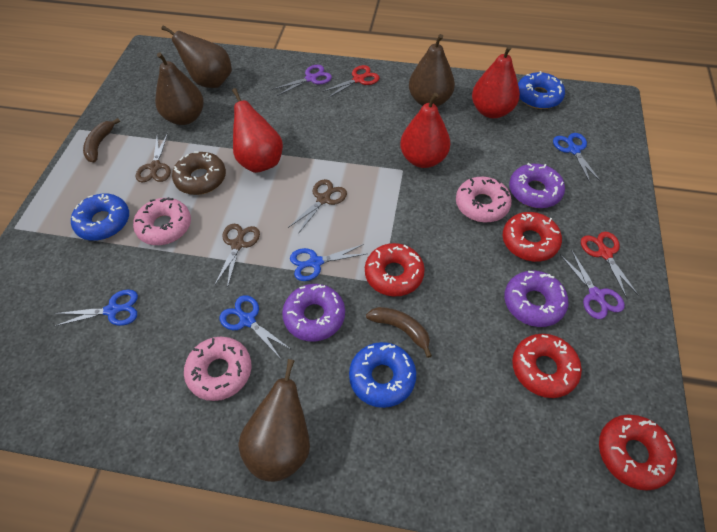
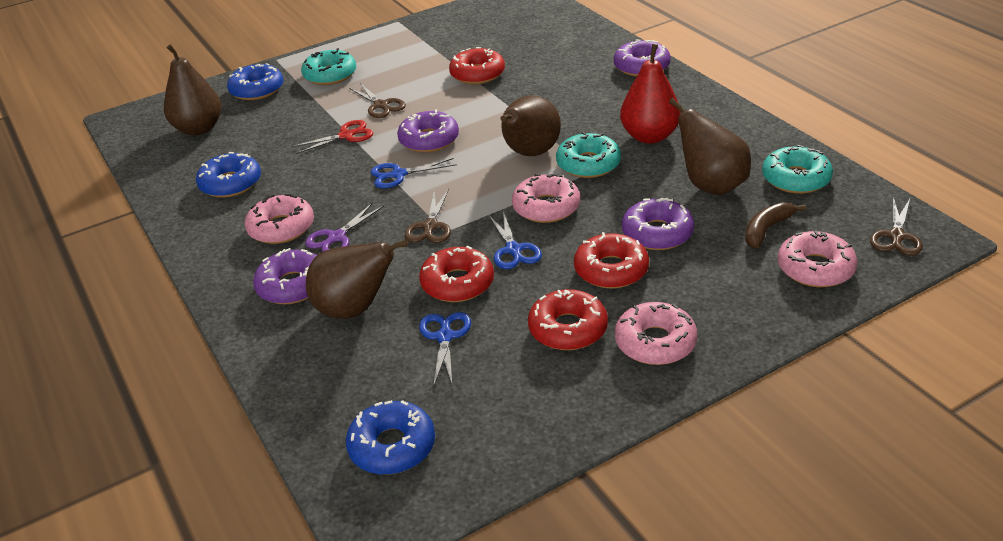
blue scissors: 4 -> 3
brown banana: 2 -> 1
brown donut: 1 -> 0
pink donut: 3 -> 4
purple donut: 3 -> 4
purple scissors: 2 -> 1
red pear: 3 -> 1
red scissors: 2 -> 1
turquoise donut: 0 -> 3

